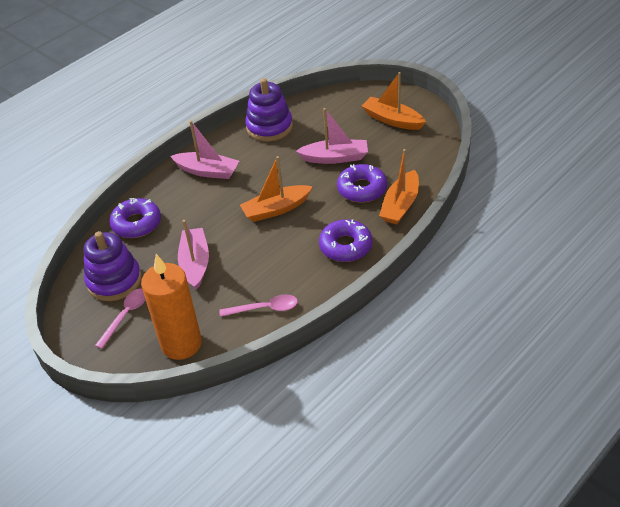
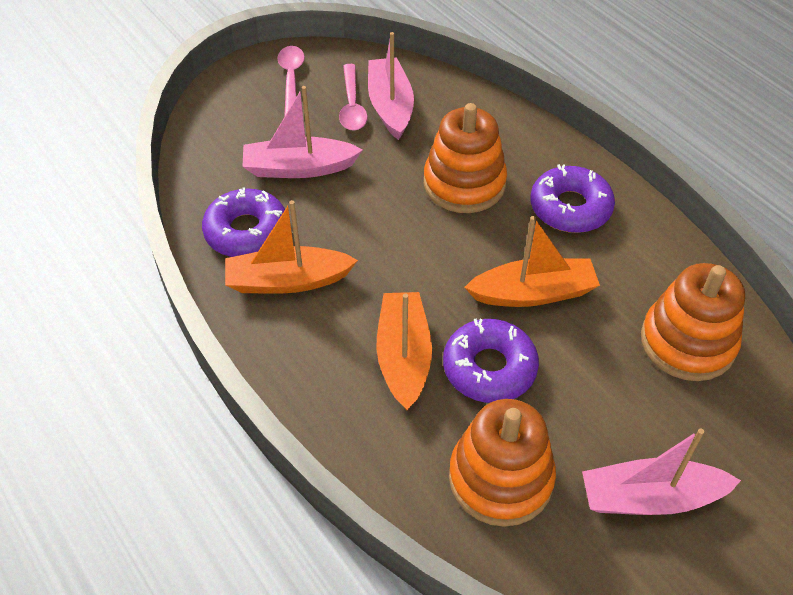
orange candle: 1 -> 0
orange stacking toy: 0 -> 3
purple stacking toy: 2 -> 0

